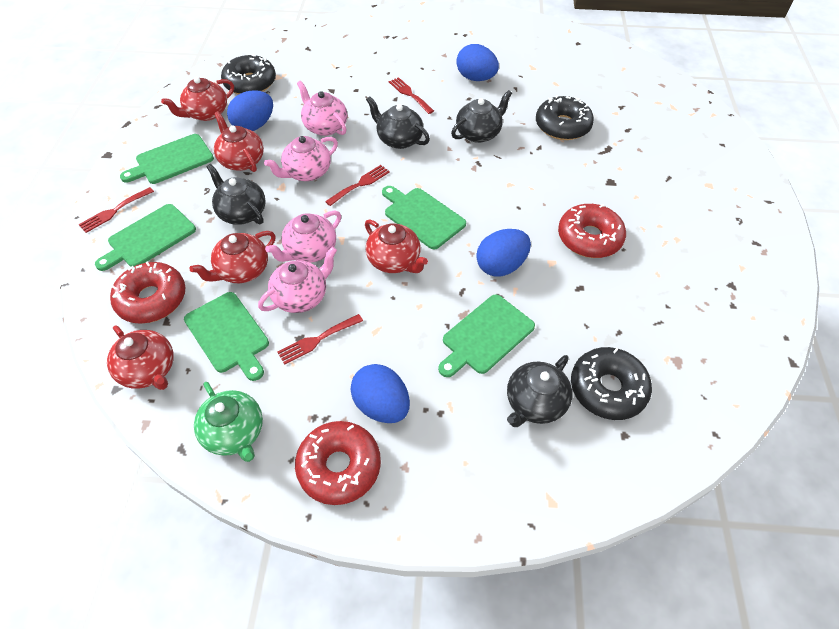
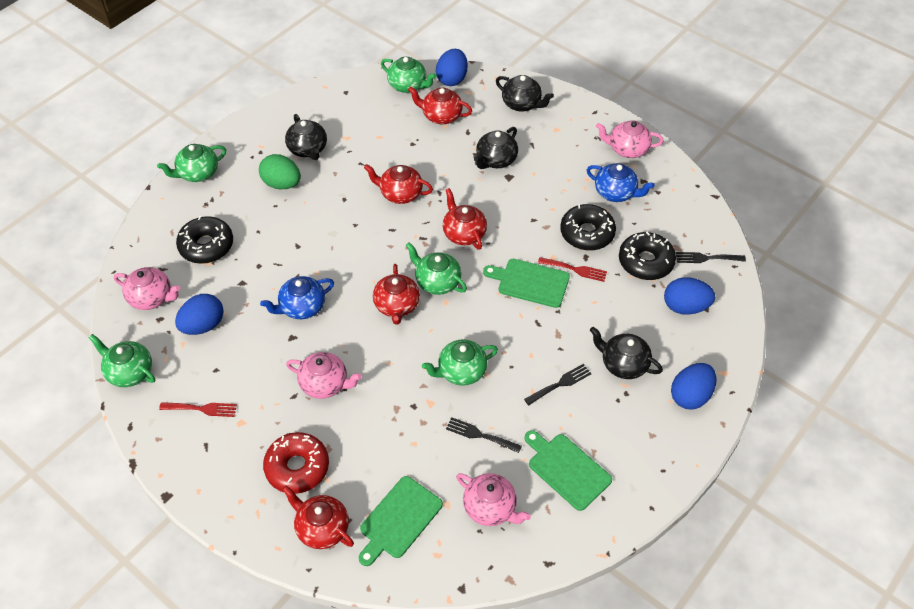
black fork: 0 -> 3
blue teapot: 0 -> 2
green cutting board: 5 -> 3
green egg: 0 -> 1
green teapot: 1 -> 5
red donut: 3 -> 1
red fork: 4 -> 2

